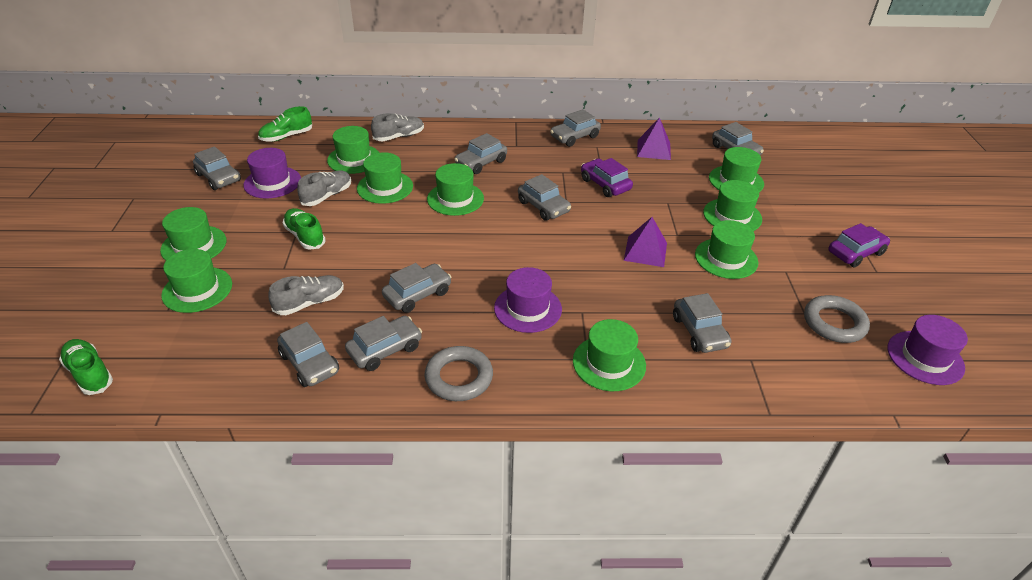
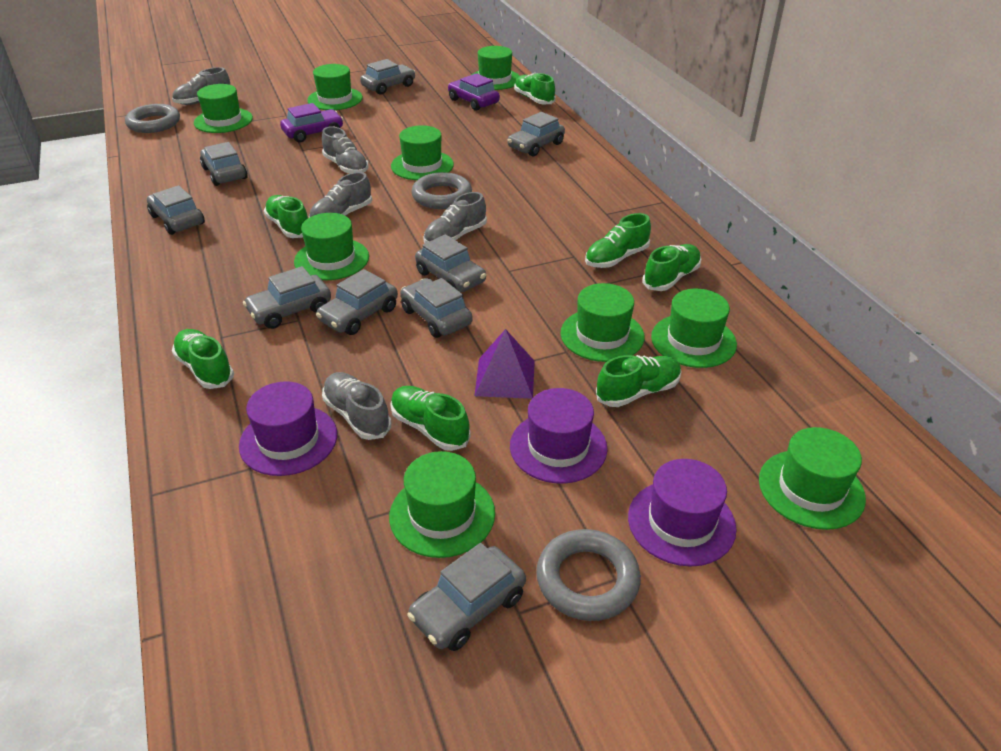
green shoe: 3 -> 7
grey ring: 2 -> 3
grey shoe: 3 -> 5
purple pyramid: 2 -> 1

